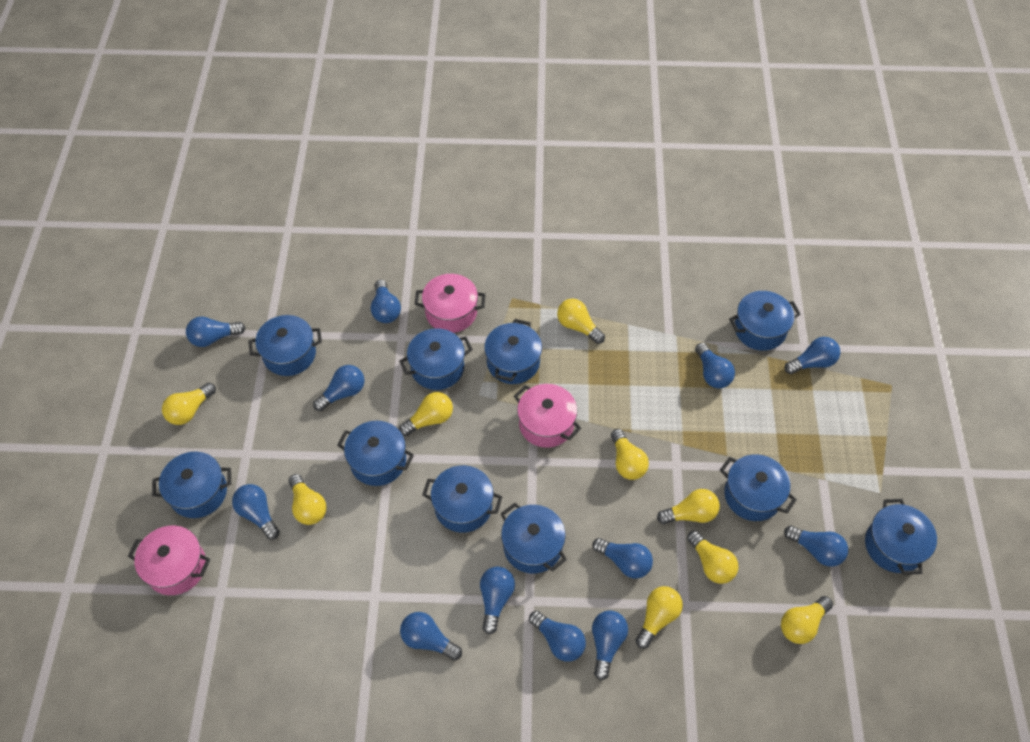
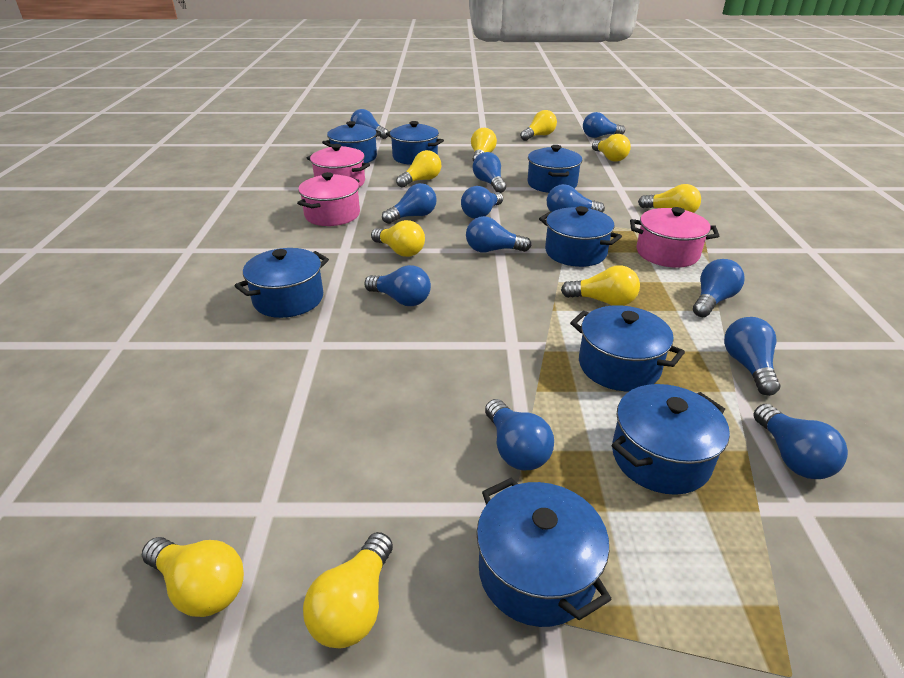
blue pot: 10 -> 8

